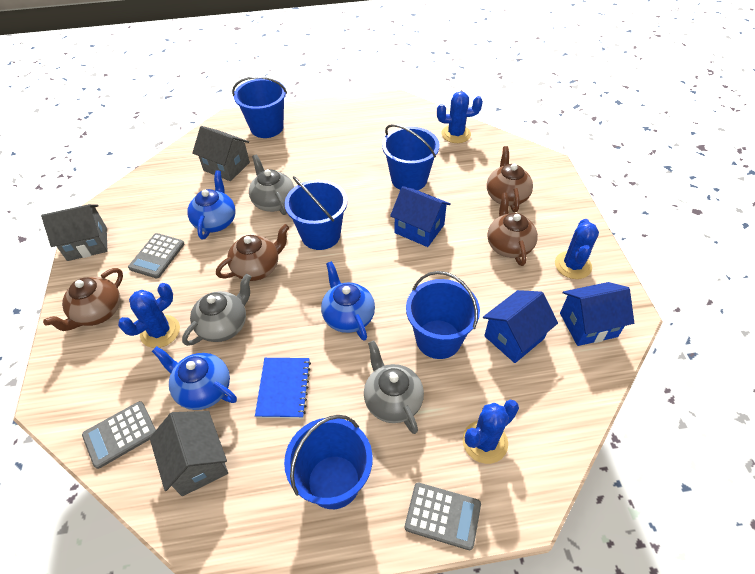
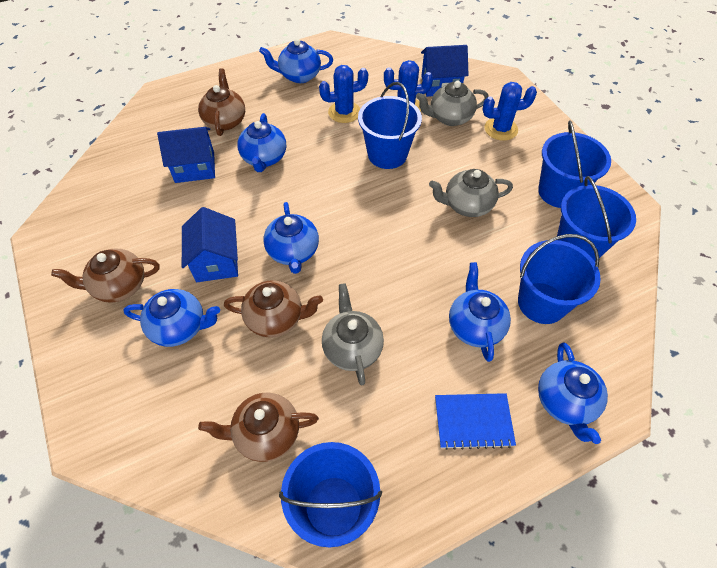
blue cactus: 4 -> 3
blue teapot: 3 -> 6
grey calculator: 3 -> 0
grey house: 3 -> 0

